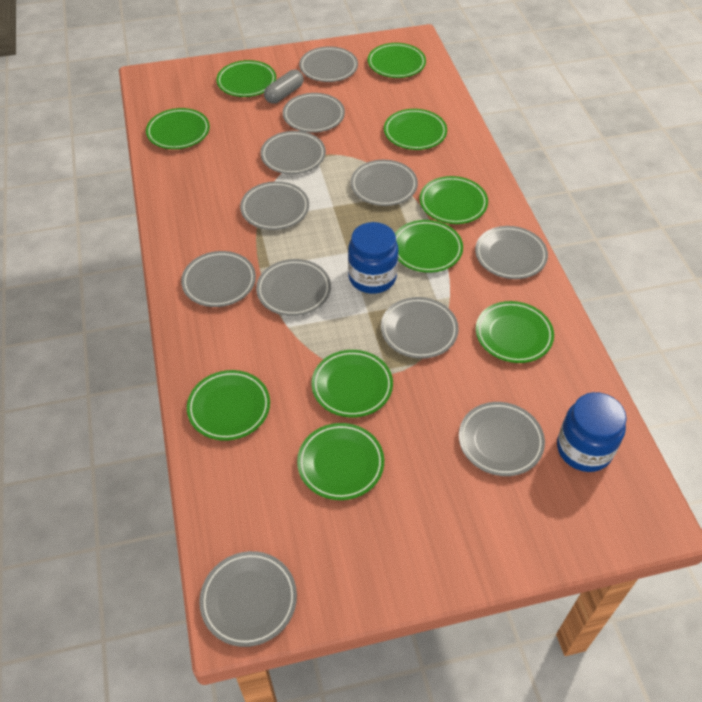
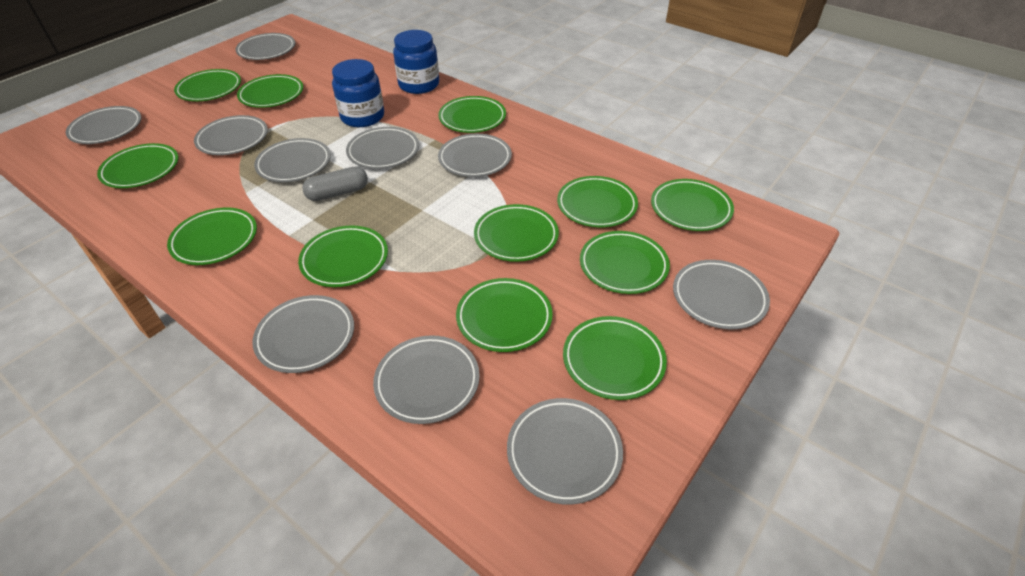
green plate: 10 -> 12
grey plate: 11 -> 10

